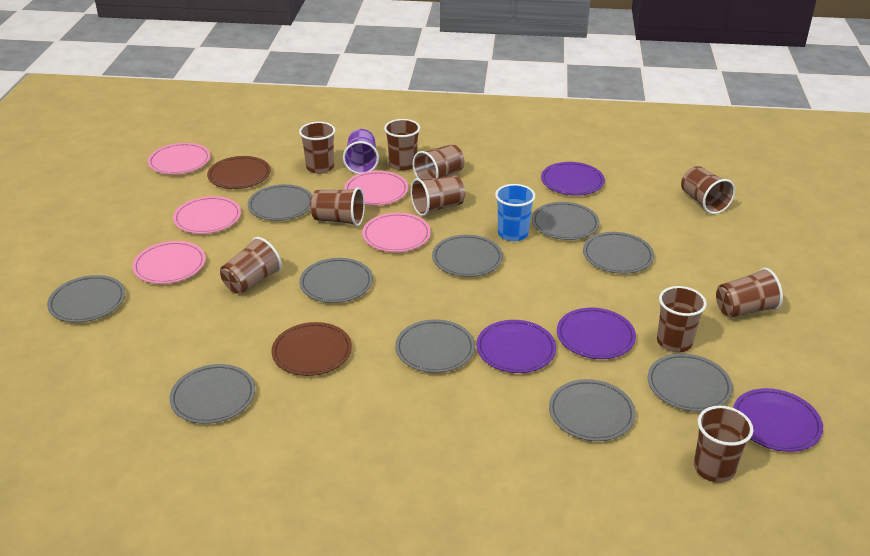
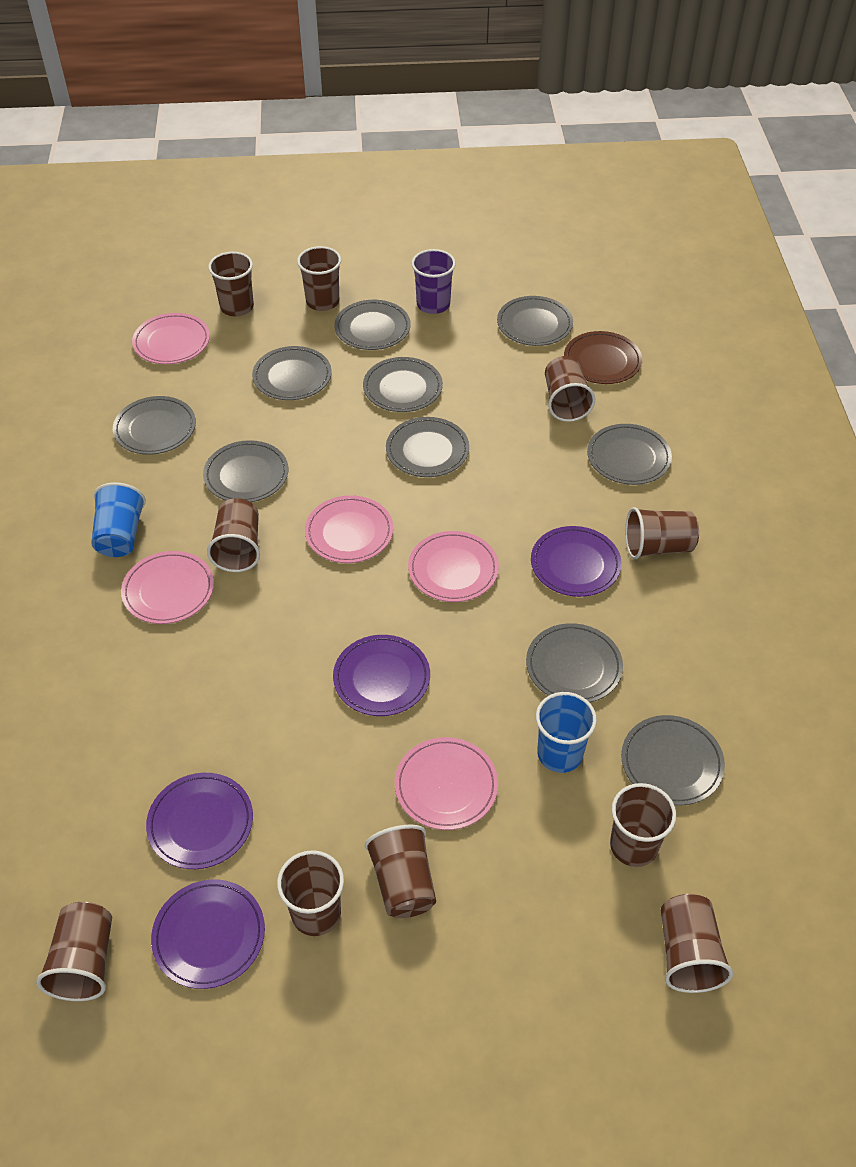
blue cup: 1 -> 2
brown plate: 2 -> 1

